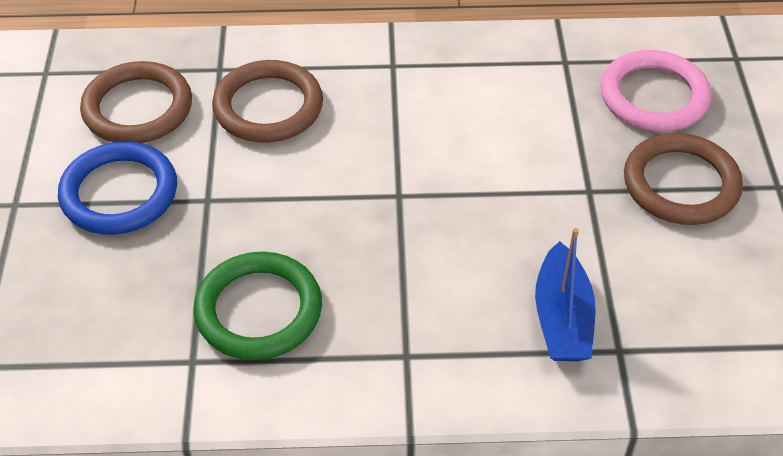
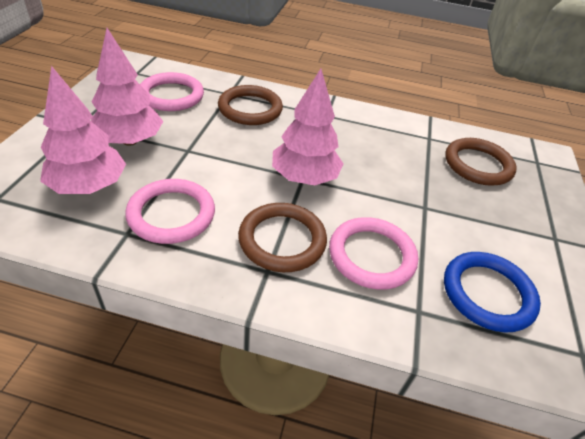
blue boat: 1 -> 0
green ring: 1 -> 0
pink ring: 1 -> 3
pink tree: 0 -> 3

